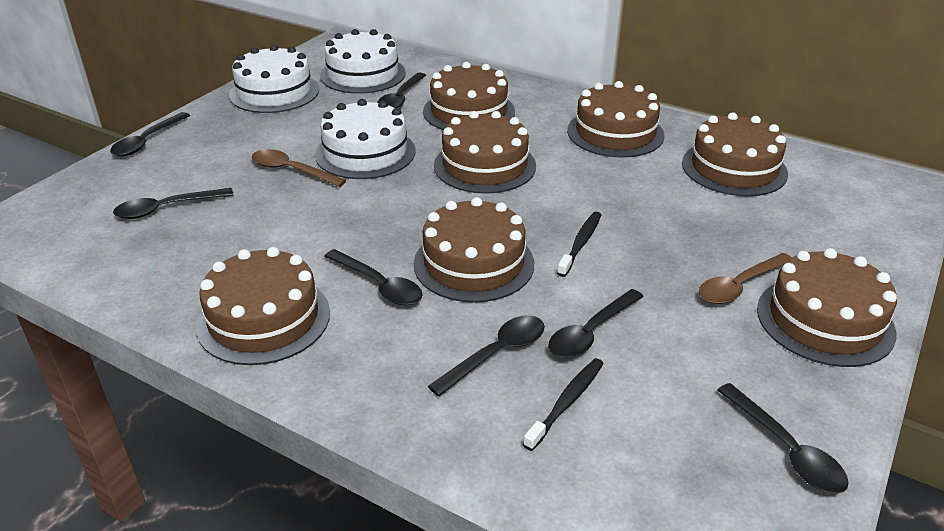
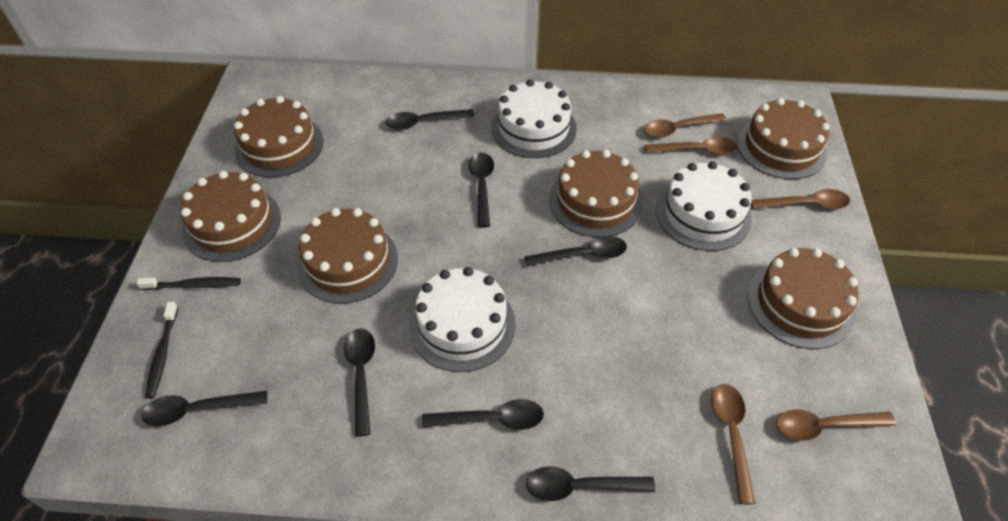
brown cake: 7 -> 6
brown spoon: 2 -> 5

